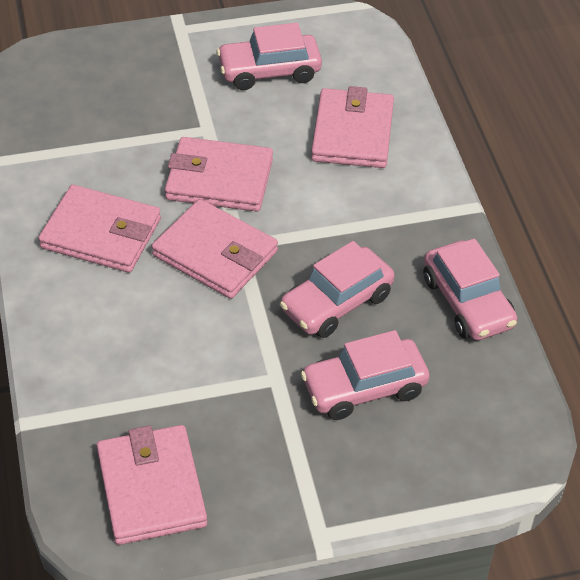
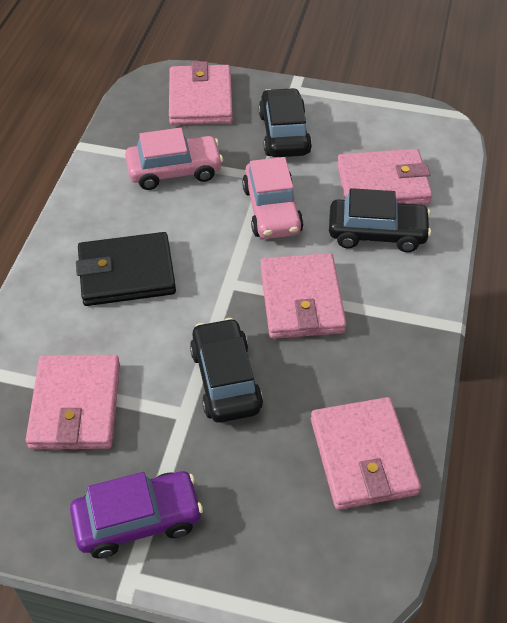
black car: 0 -> 3
black wallet: 0 -> 1
pink car: 4 -> 2
purple car: 0 -> 1

